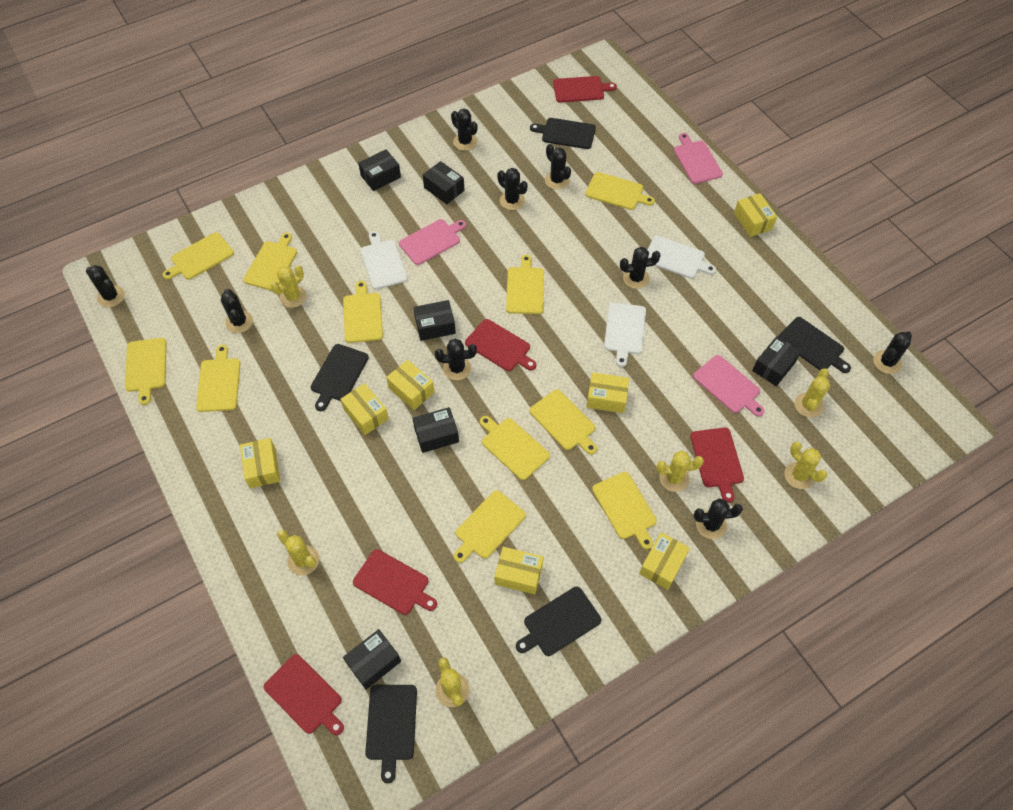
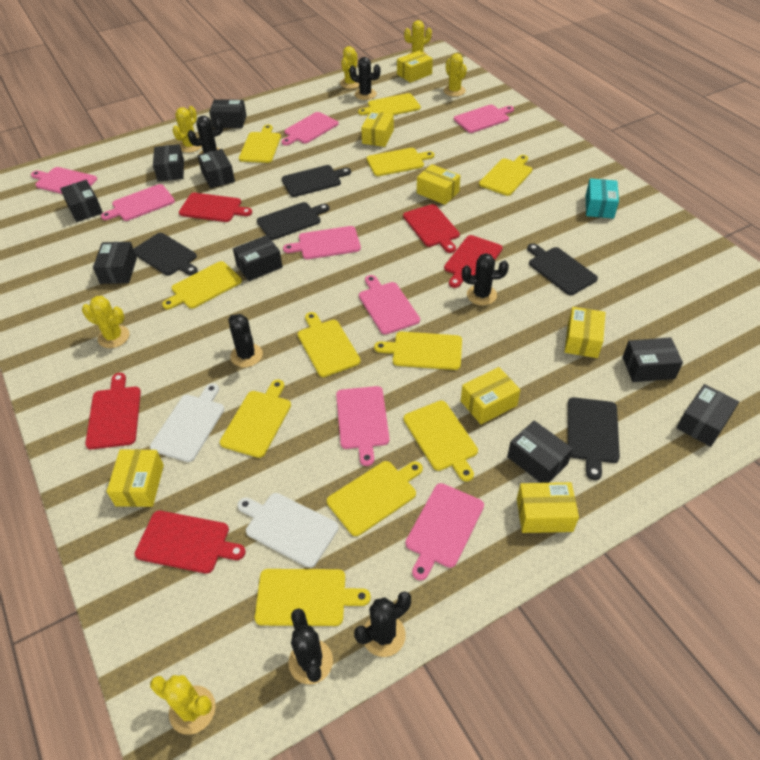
black box: 6 -> 9
black cactus: 9 -> 6
pink cutting board: 3 -> 8
turquoise box: 0 -> 1
white cutting board: 3 -> 2

